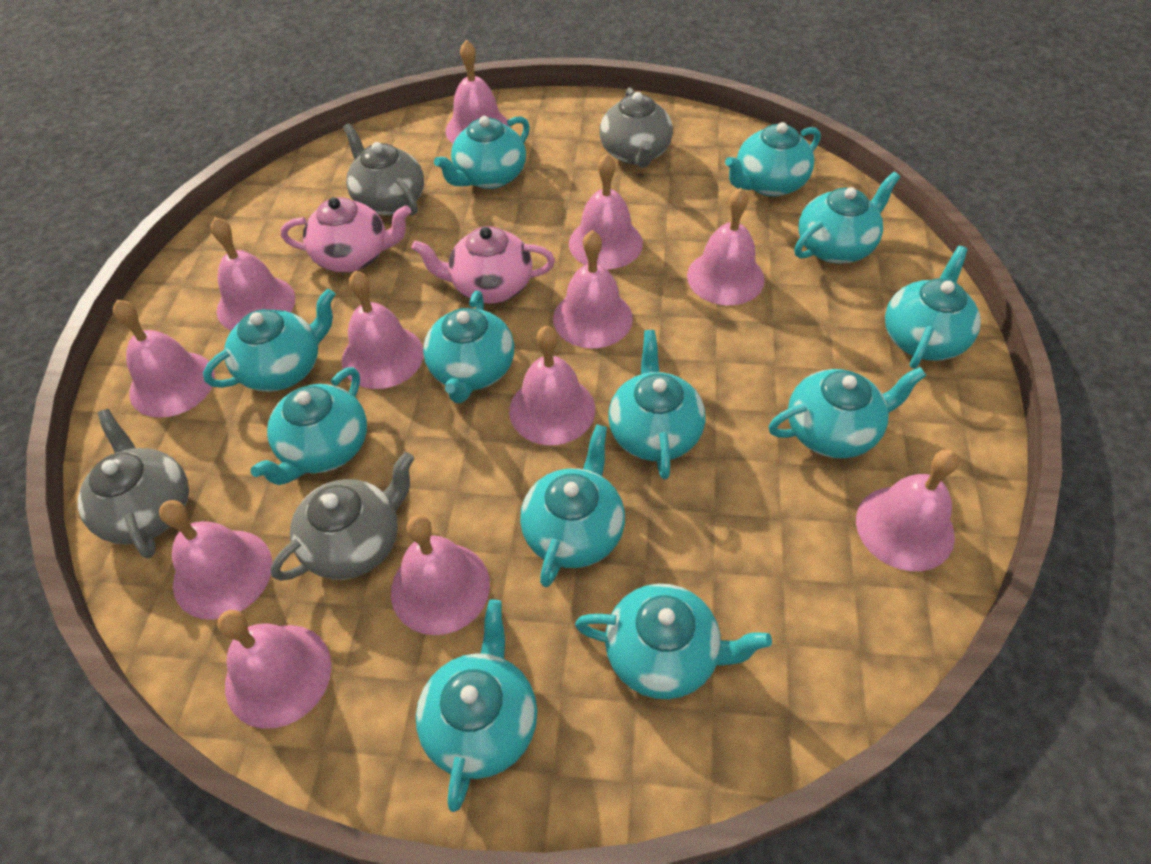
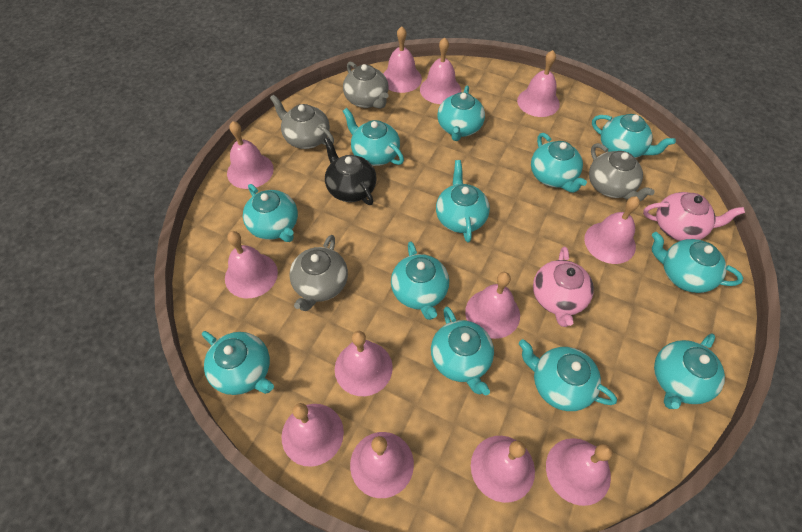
black teapot: 0 -> 1

